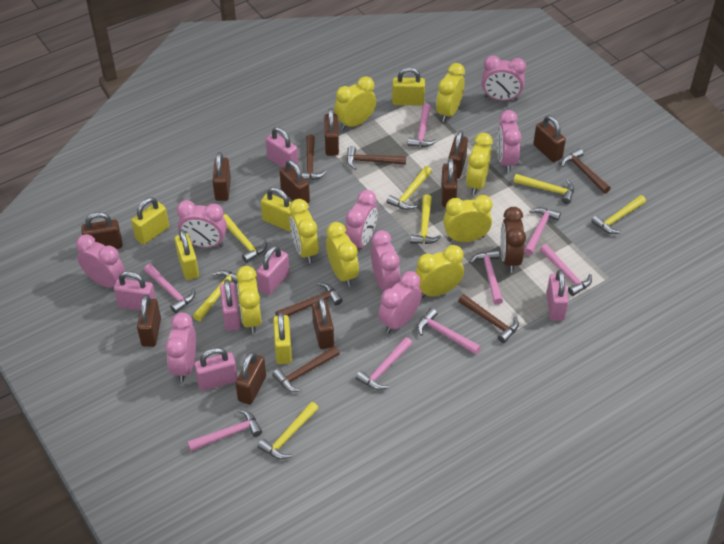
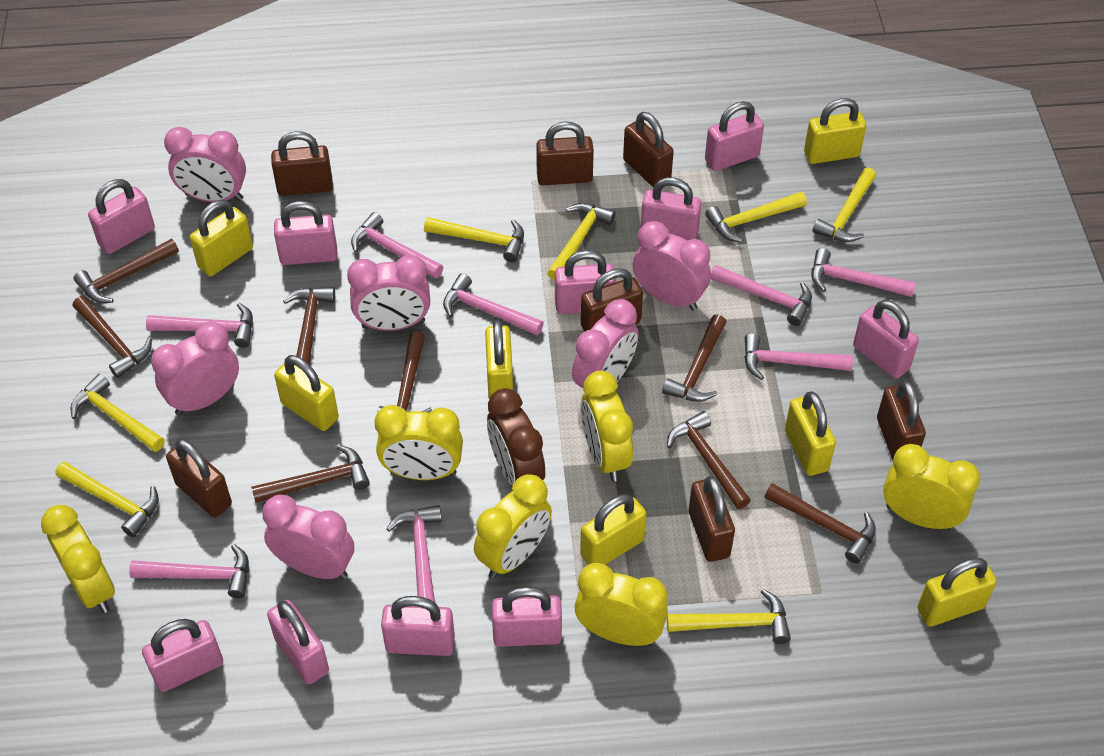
brown hammer: 6 -> 8
brown padlock: 10 -> 7
pink clock: 8 -> 6
pink padlock: 6 -> 10
yellow clock: 8 -> 6
yellow padlock: 5 -> 7

